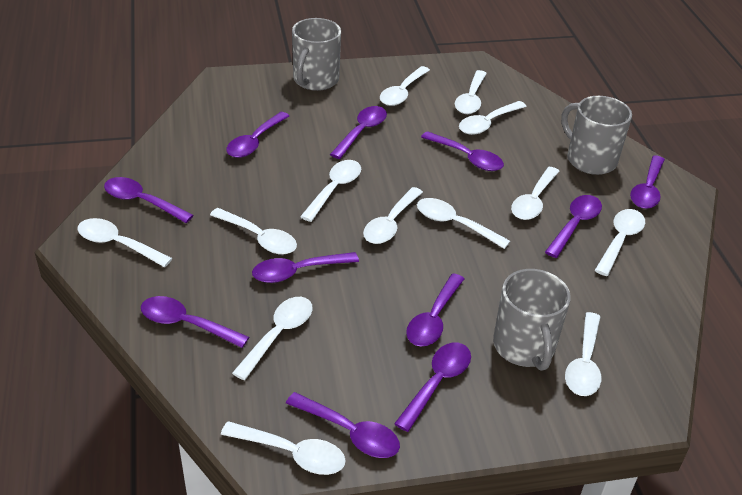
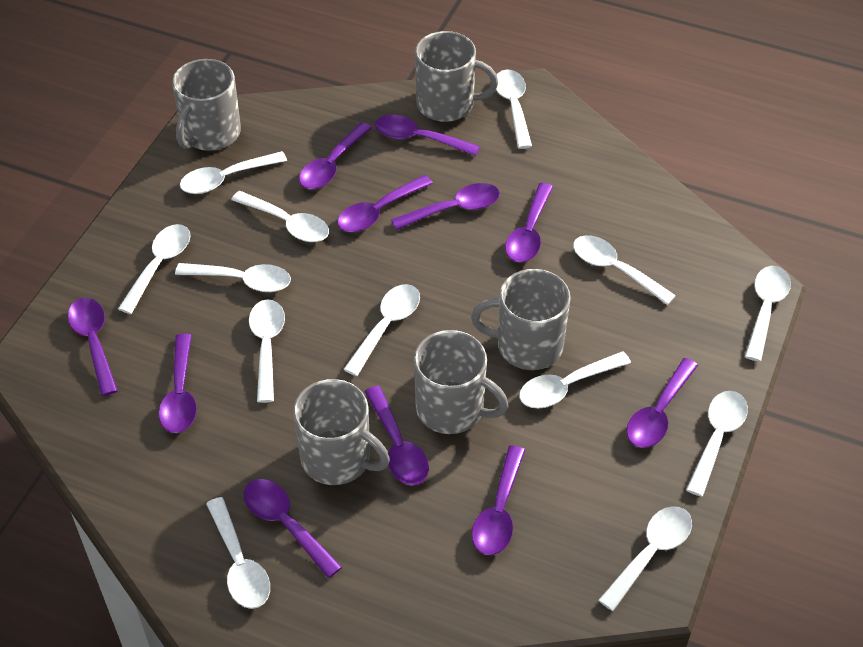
grey mug: 3 -> 5

